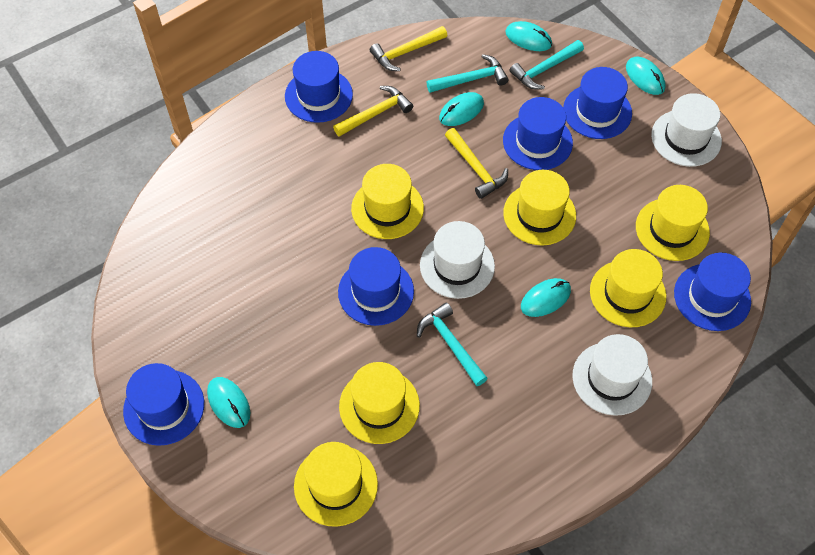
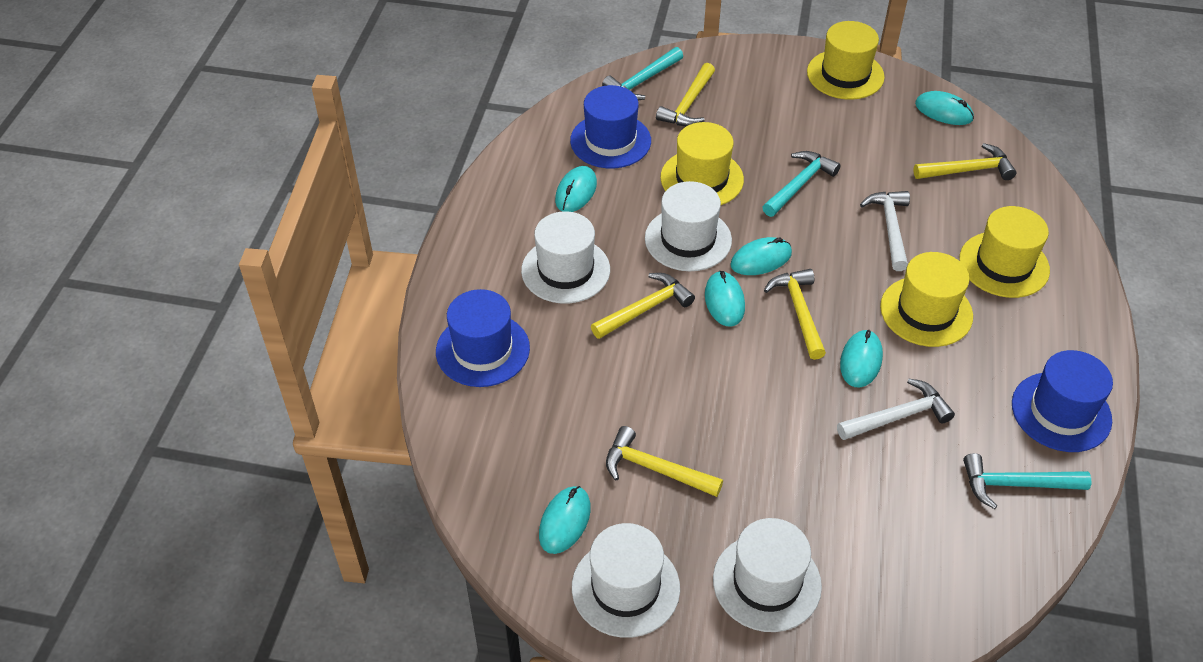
blue hat: 6 -> 3
turquoise mouse: 5 -> 6
white hammer: 0 -> 2
white hat: 3 -> 4
yellow hammer: 3 -> 5
yellow hat: 6 -> 4

